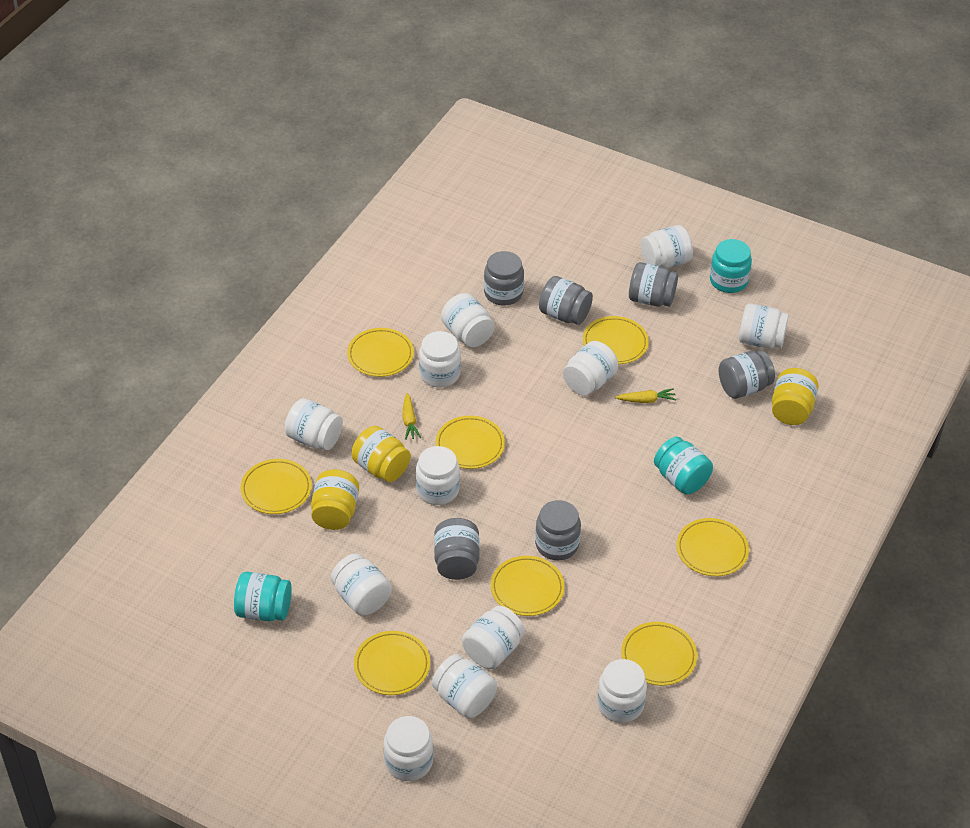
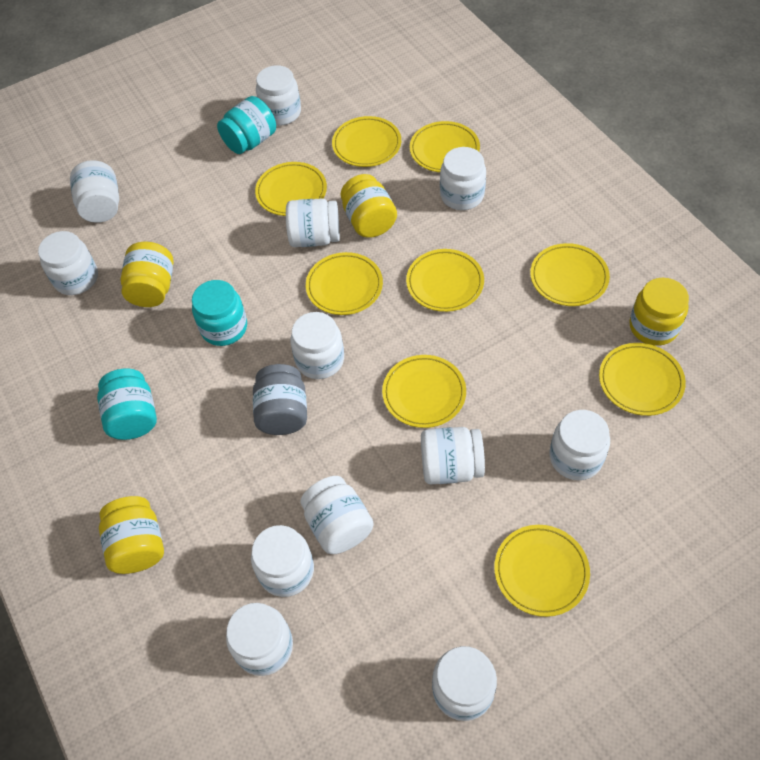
grey jar: 6 -> 1
yellow carrot: 2 -> 0
yellow jar: 3 -> 4
yellow plate: 8 -> 9

